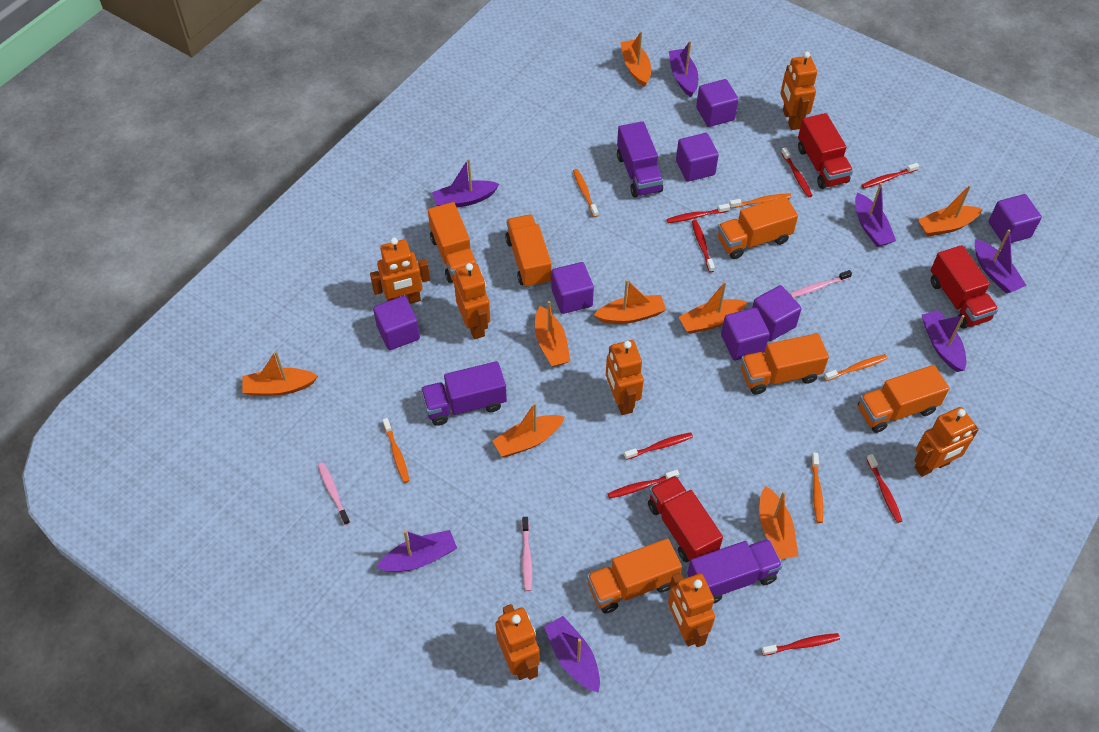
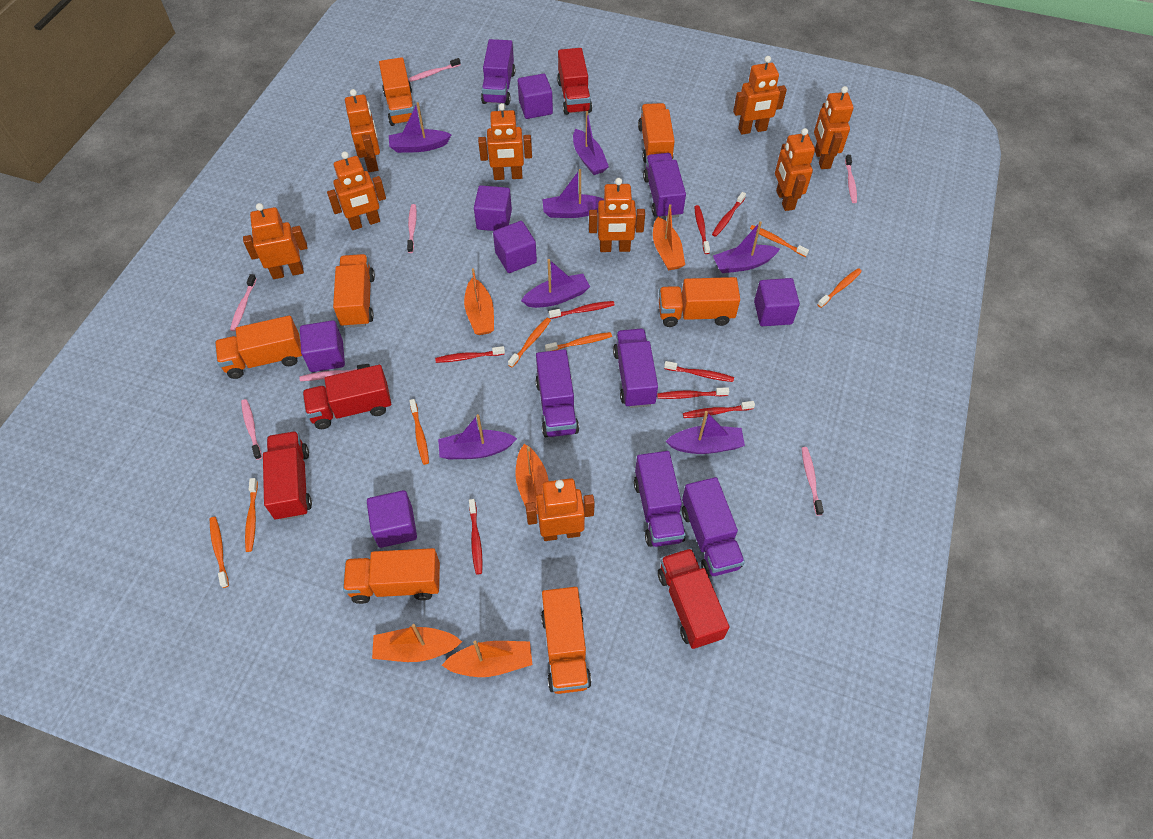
orange boat: 8 -> 5
orange robot: 7 -> 9
orange toothbrush: 5 -> 7
orange truck: 6 -> 7
pink toothbrush: 3 -> 7
purple cube: 7 -> 6
purple truck: 3 -> 6
red truck: 3 -> 4

